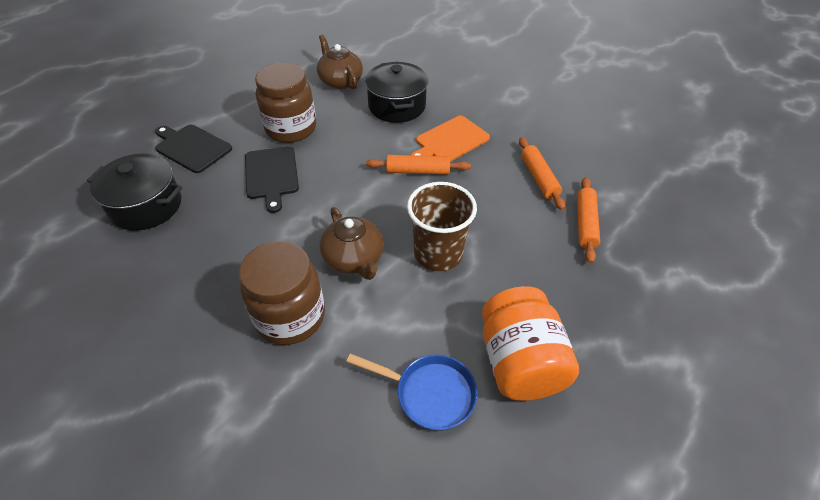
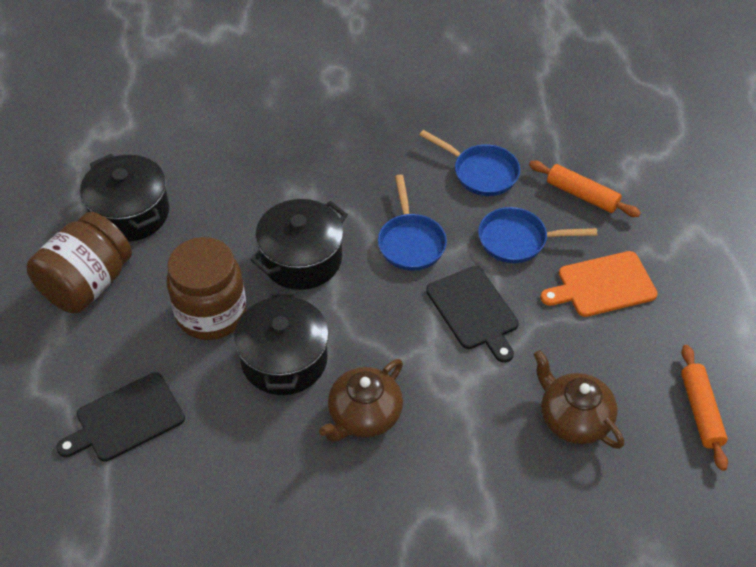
black pot: 2 -> 3
blue pan: 1 -> 3
brown cup: 1 -> 0
orange jar: 1 -> 0
orange rolling pin: 3 -> 2

